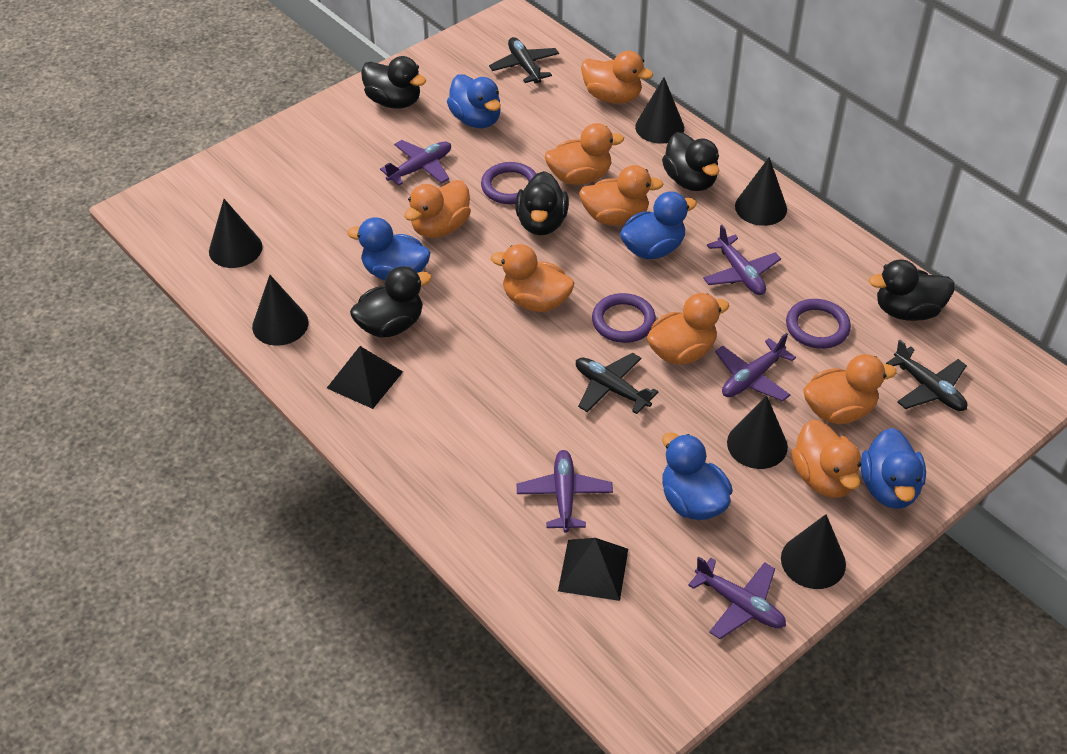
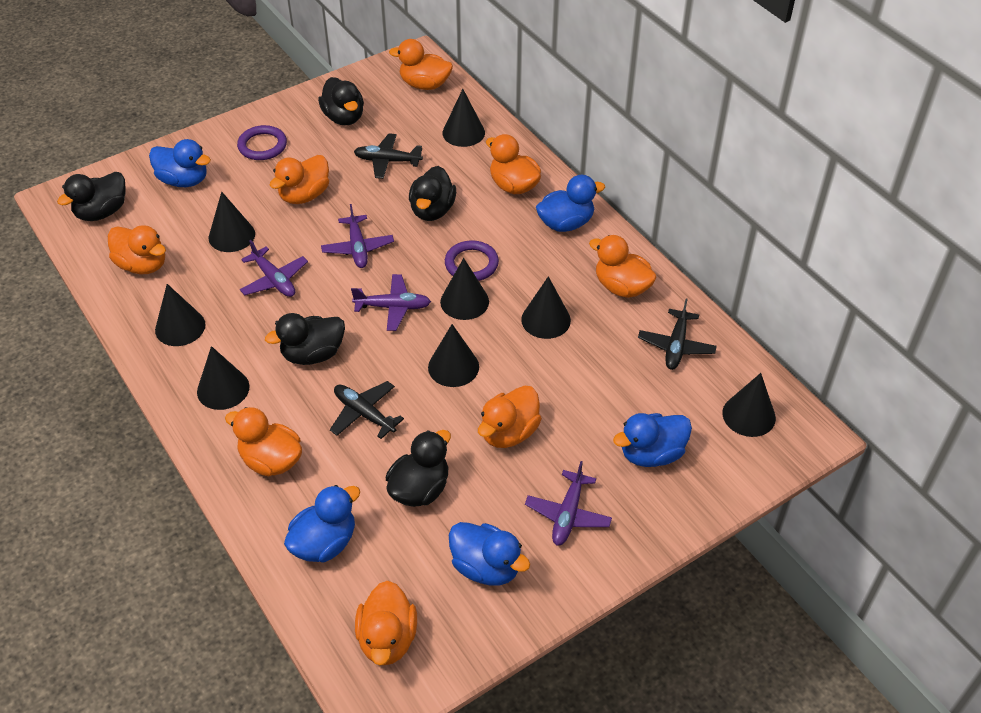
black cone: 6 -> 8
black pyramid: 2 -> 0
purple plane: 5 -> 4
purple ring: 3 -> 2

